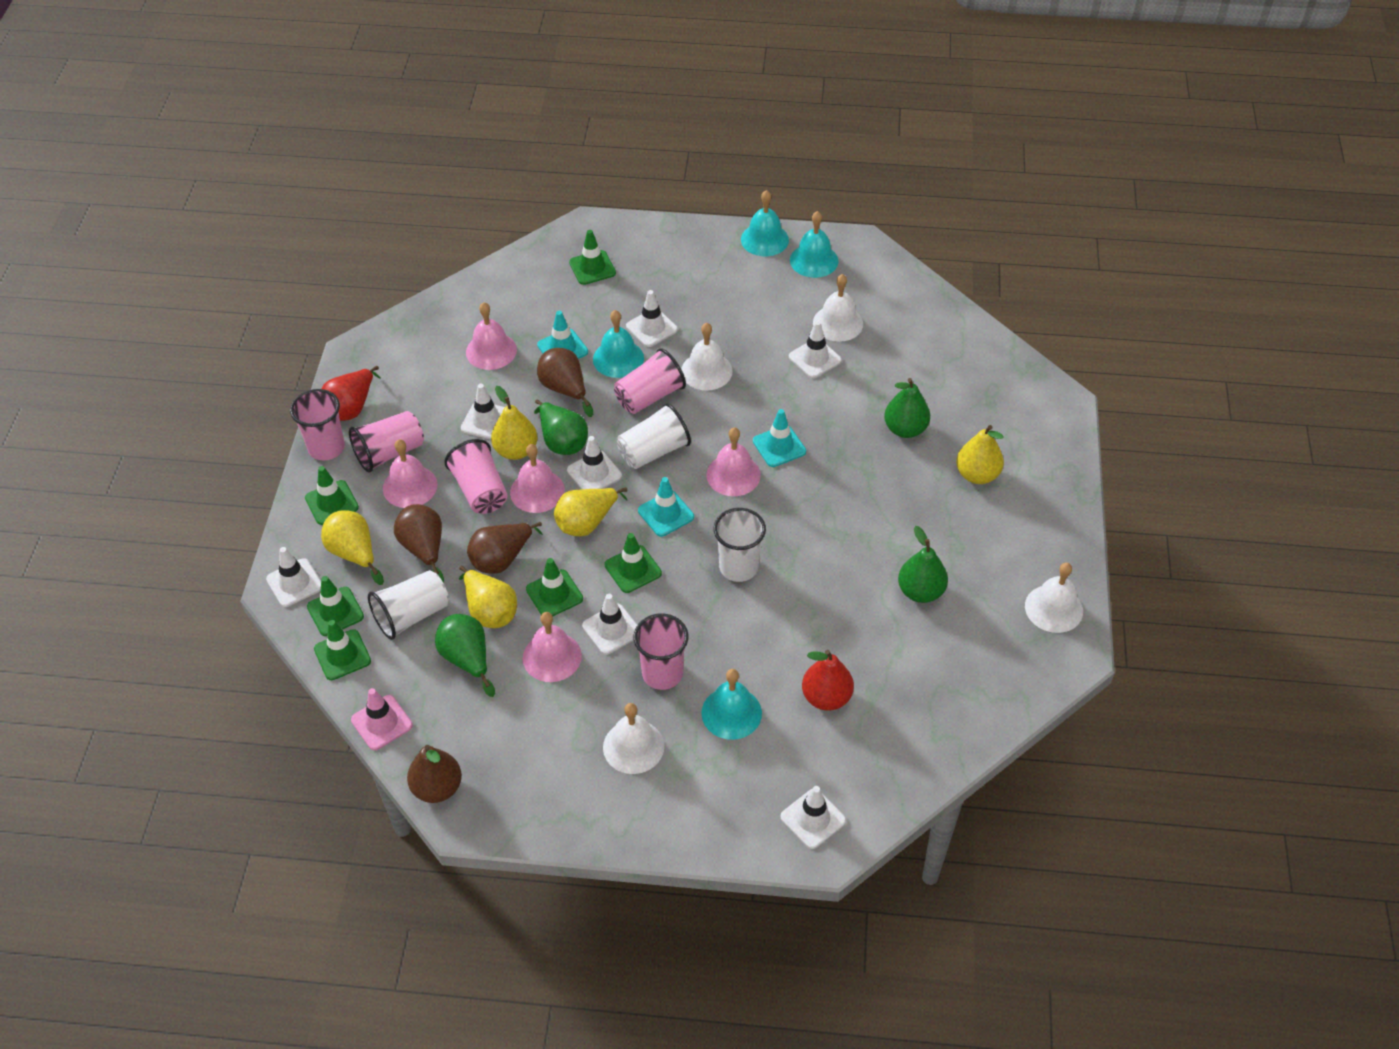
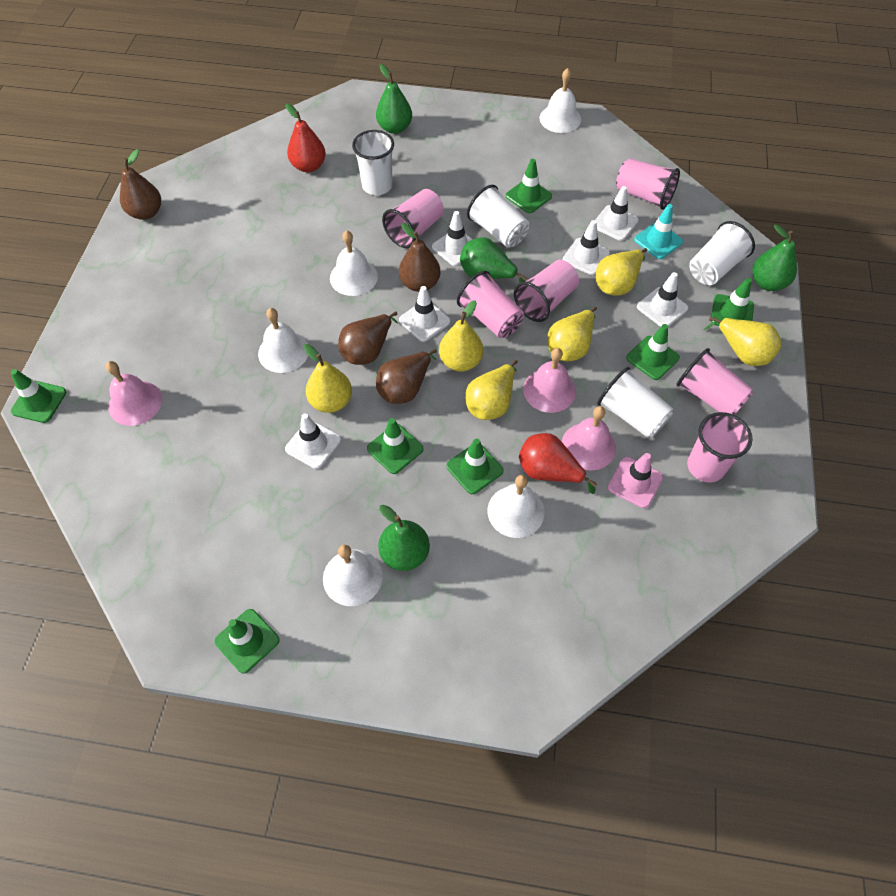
green traffic cone: 6 -> 7
pink bell: 5 -> 3
pink cup: 5 -> 6
turquoise bell: 4 -> 0
turquoise traffic cone: 3 -> 1
white bell: 4 -> 5
white cup: 3 -> 4
white traffic cone: 7 -> 6
yellow pear: 5 -> 6

